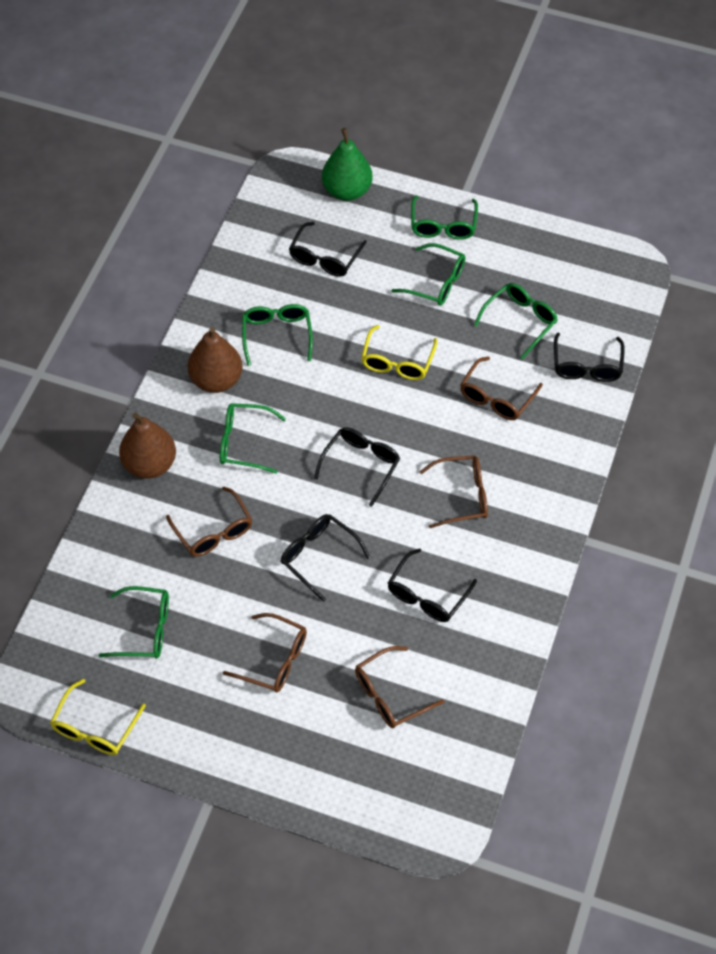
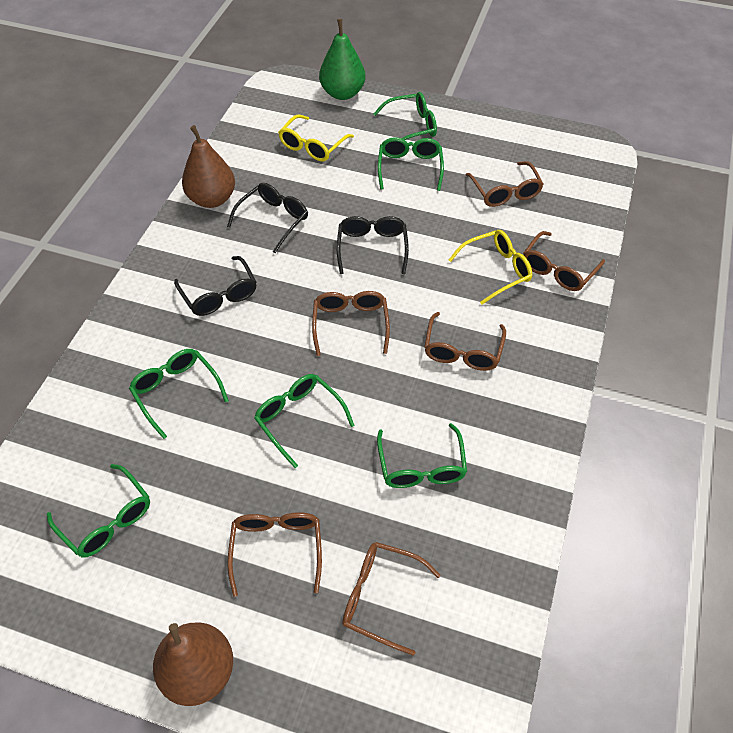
black glasses: 5 -> 3
brown glasses: 5 -> 6

